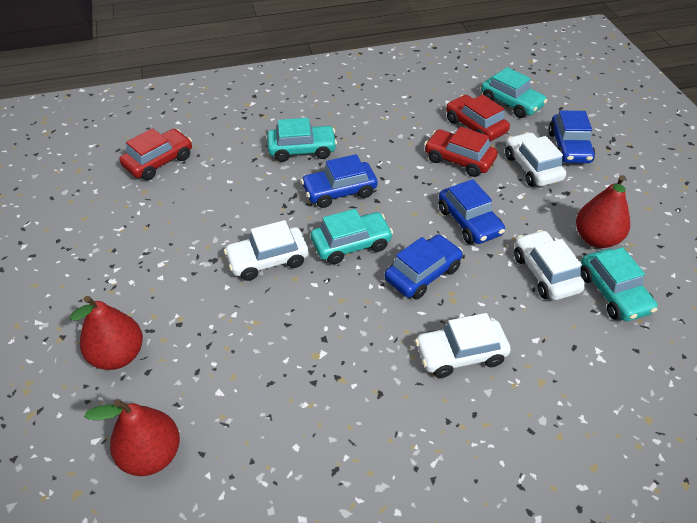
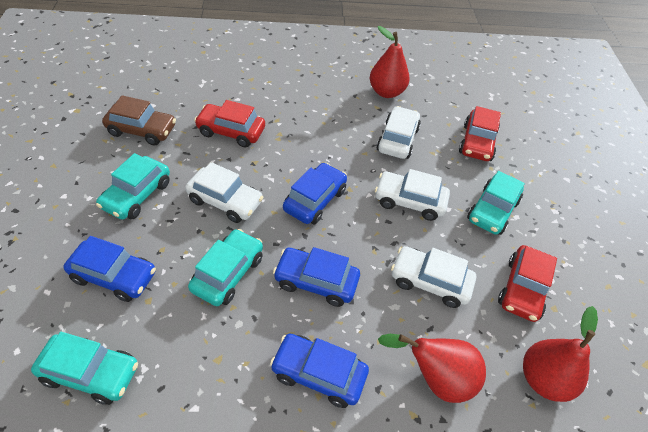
brown car: 0 -> 1

